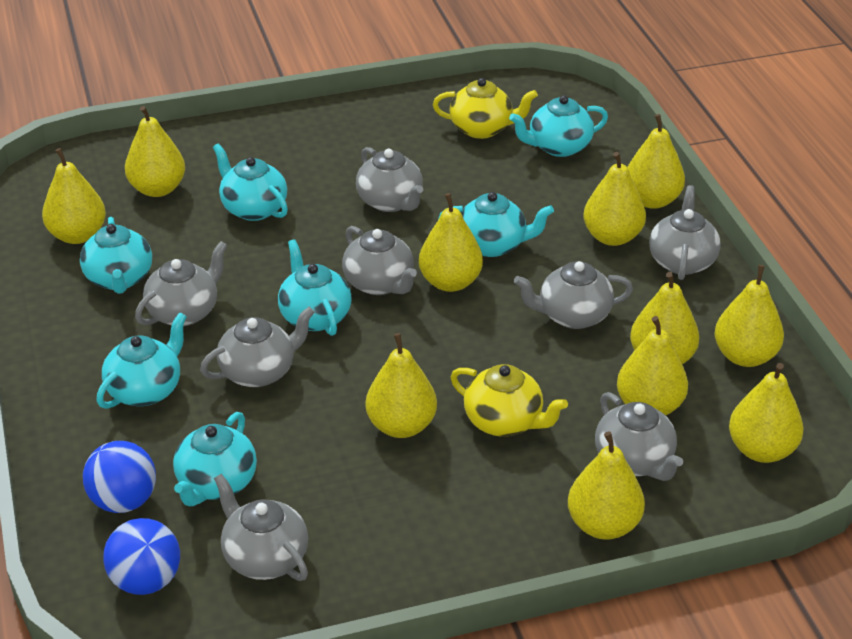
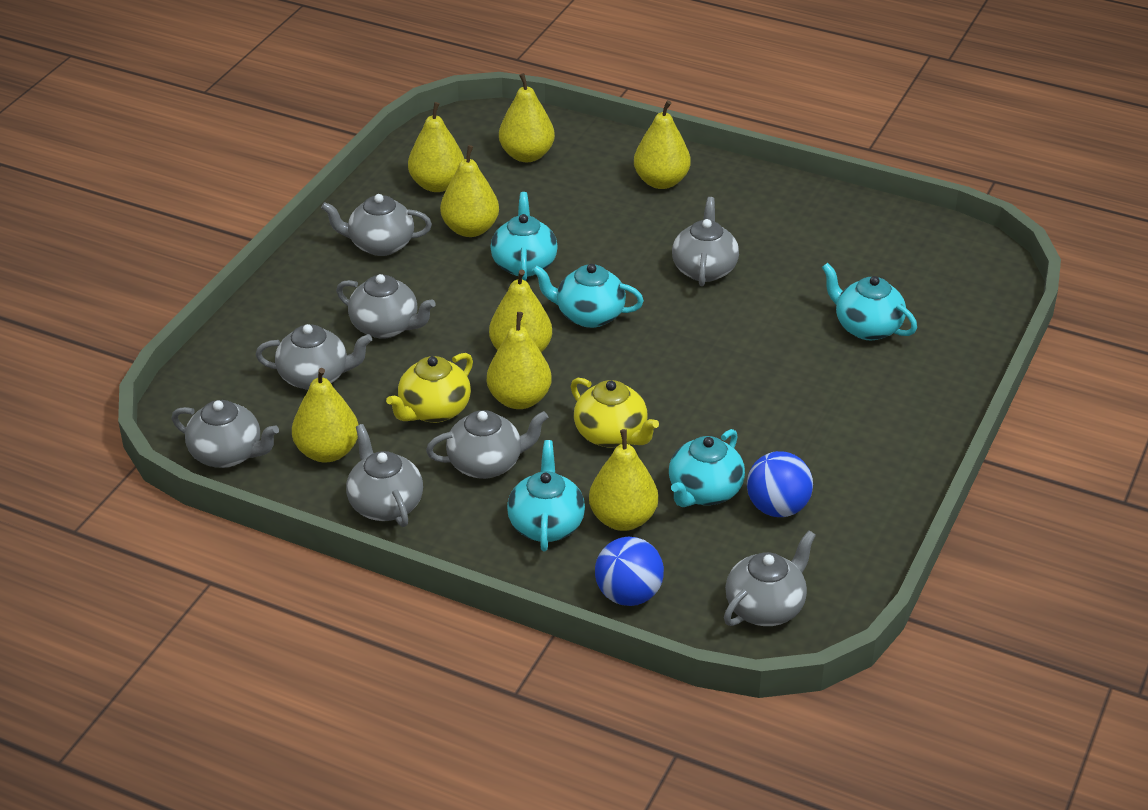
turquoise teapot: 7 -> 5
yellow pear: 11 -> 8

